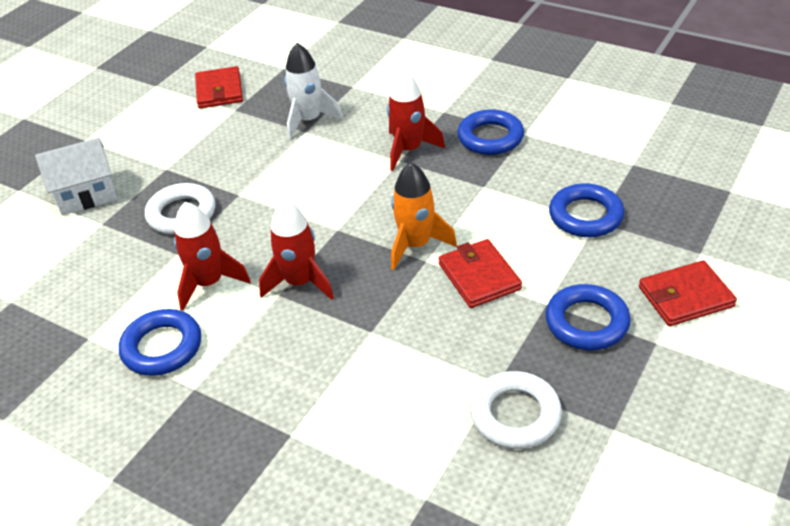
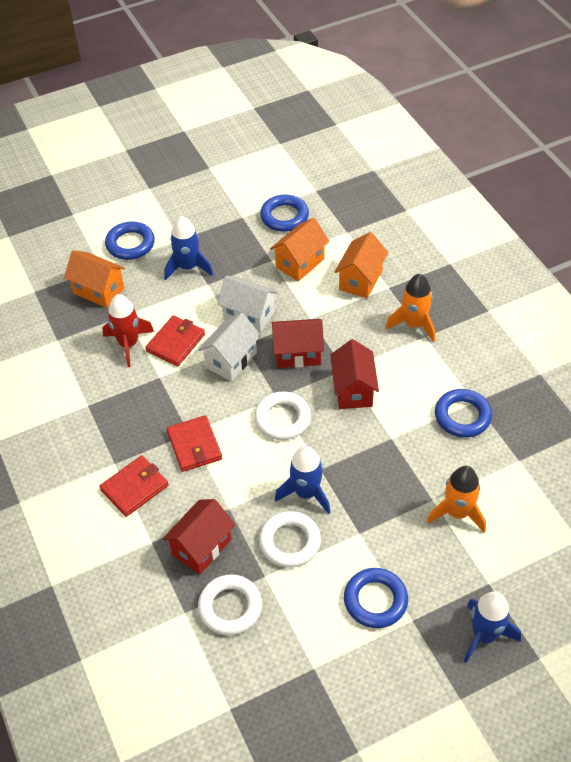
blue rocket: 0 -> 3
orange house: 0 -> 3
orange rocket: 1 -> 2
red house: 0 -> 3
red rocket: 3 -> 1
white house: 1 -> 2
white ring: 2 -> 3
white rocket: 1 -> 0

